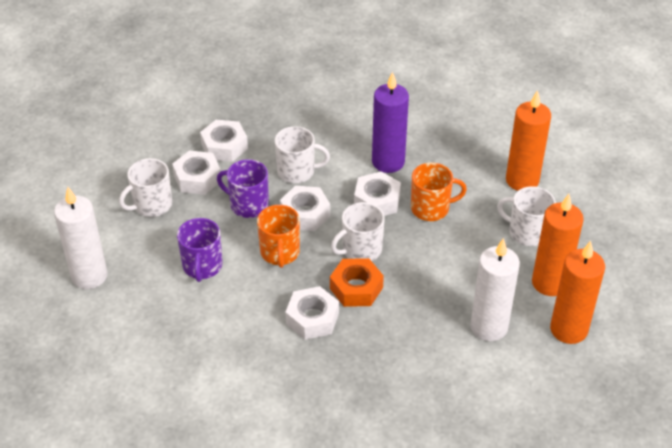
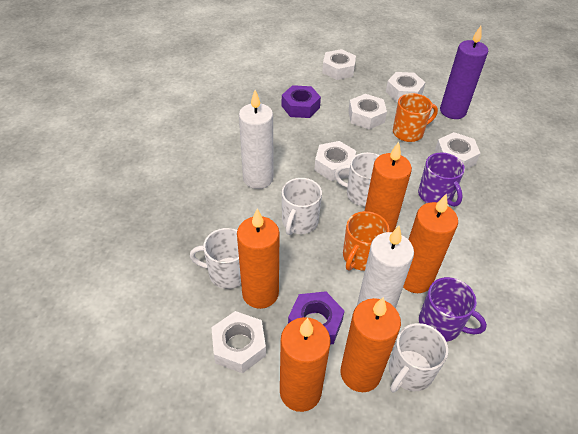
orange candle: 3 -> 5
orange nut: 1 -> 0
purple nut: 0 -> 2
white nut: 5 -> 6

